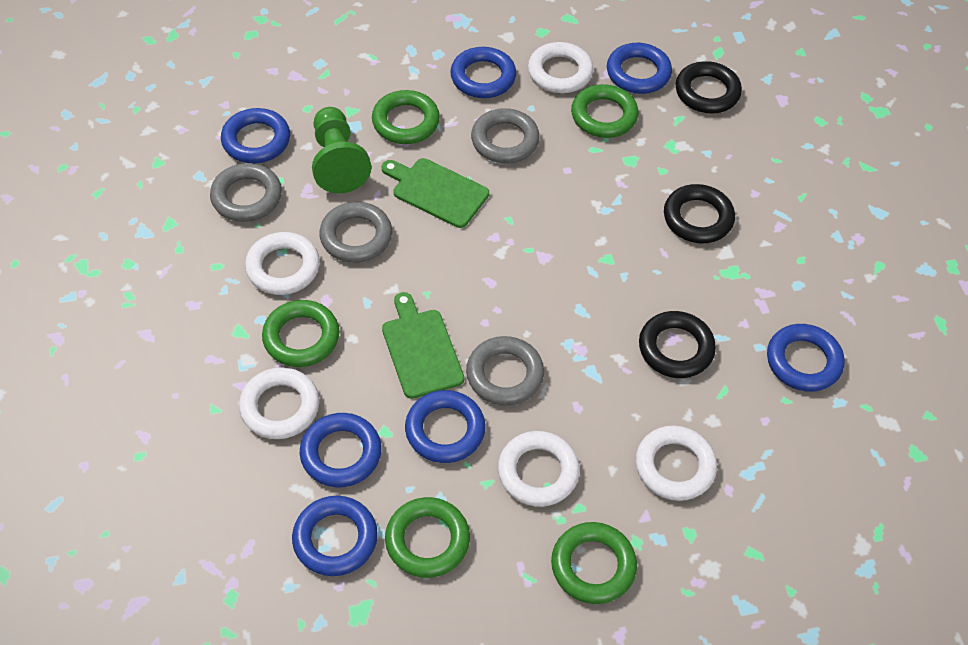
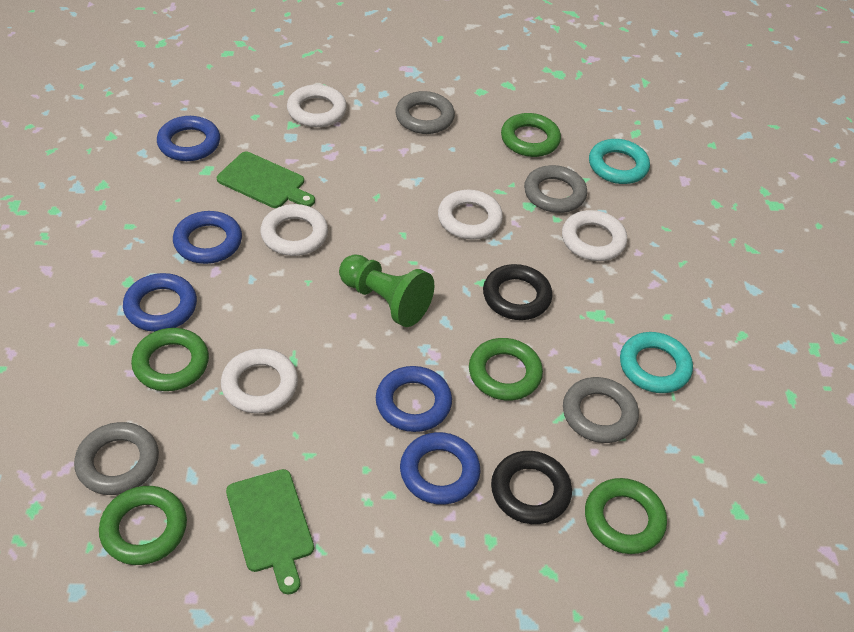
black ring: 3 -> 2
blue ring: 7 -> 5
turquoise ring: 0 -> 2

